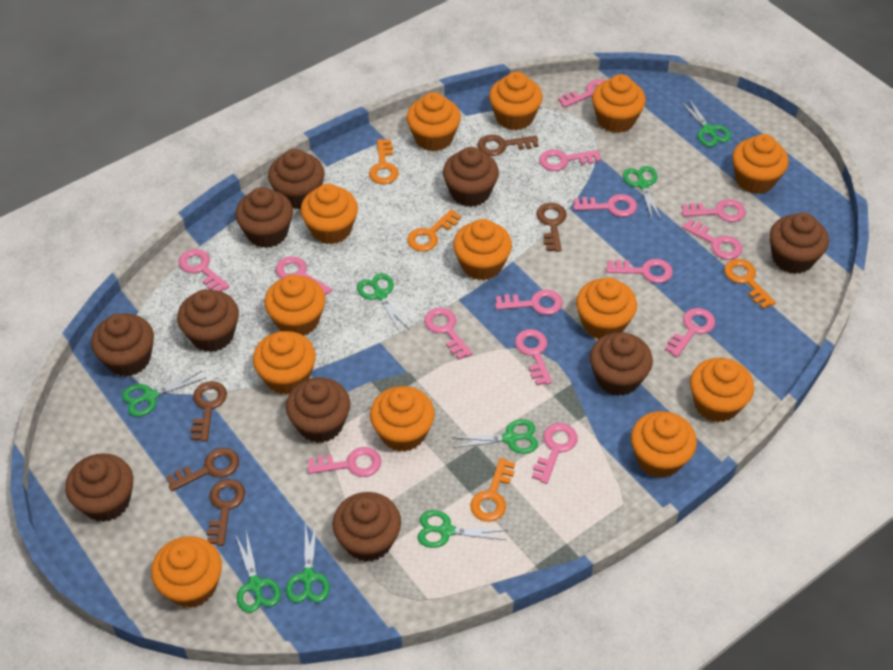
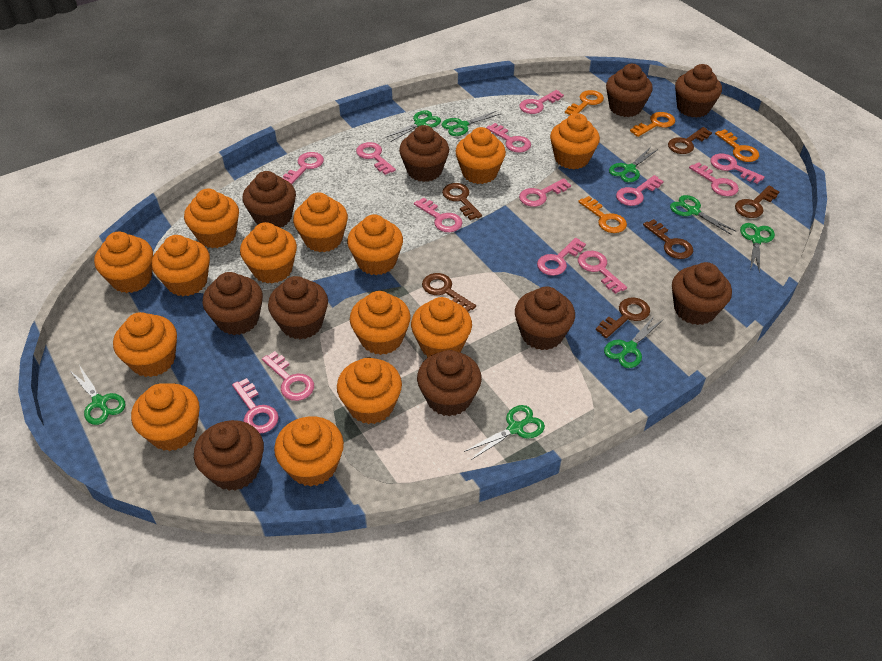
brown key: 5 -> 6
orange cupcake: 13 -> 14
pink key: 14 -> 13

